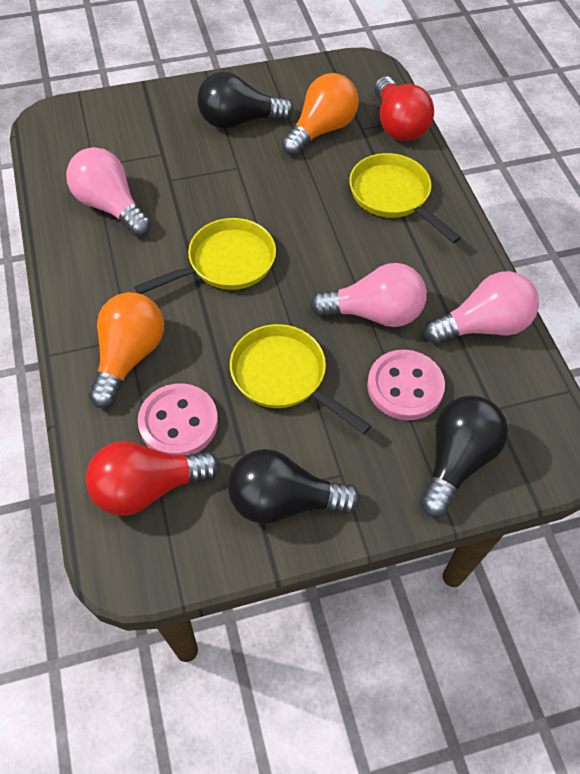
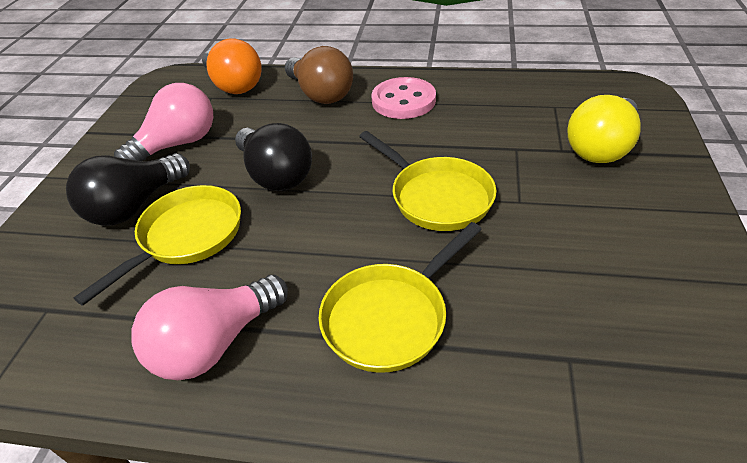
black light bulb: 3 -> 2
brown light bulb: 0 -> 1
orange light bulb: 2 -> 1
pink button: 2 -> 1
pink light bulb: 3 -> 2
red light bulb: 2 -> 0
yellow light bulb: 0 -> 1

